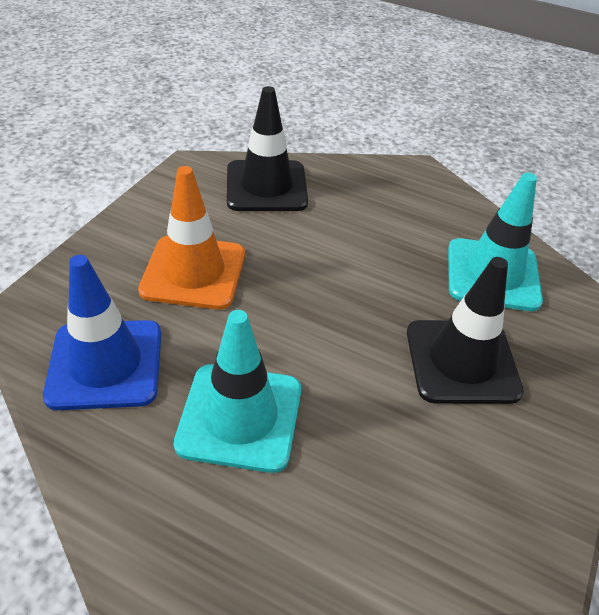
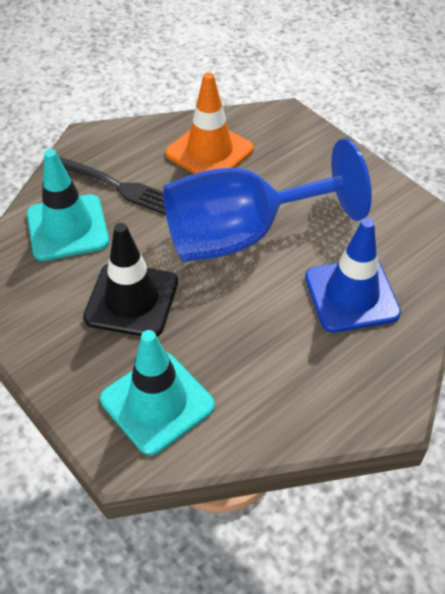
black fork: 0 -> 1
black traffic cone: 2 -> 1
blue goblet: 0 -> 1

